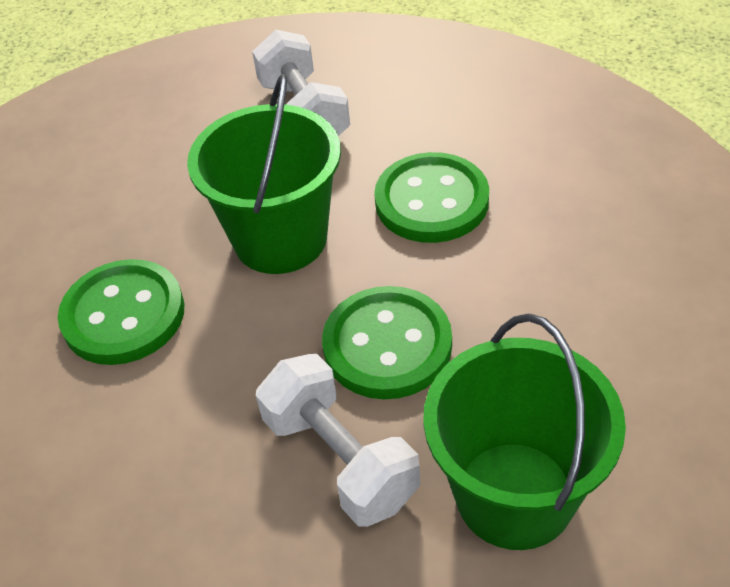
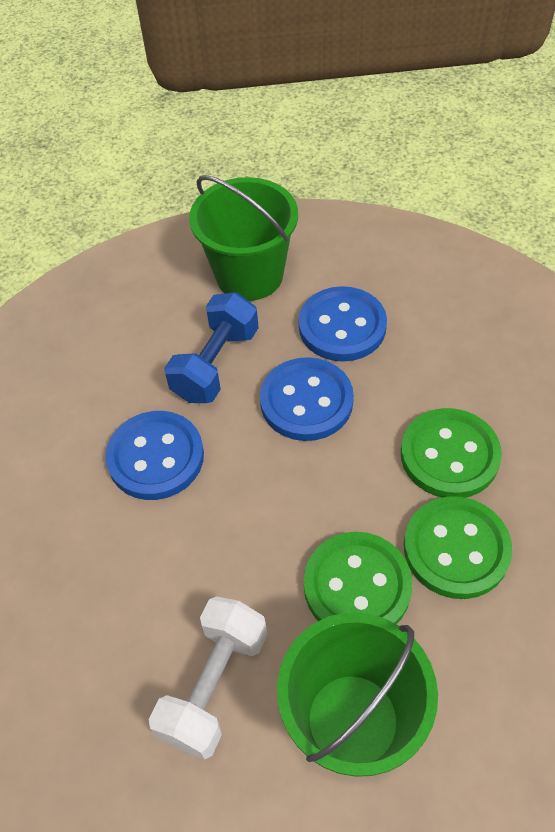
blue button: 0 -> 3
blue dumbbell: 0 -> 1
white dumbbell: 2 -> 1

